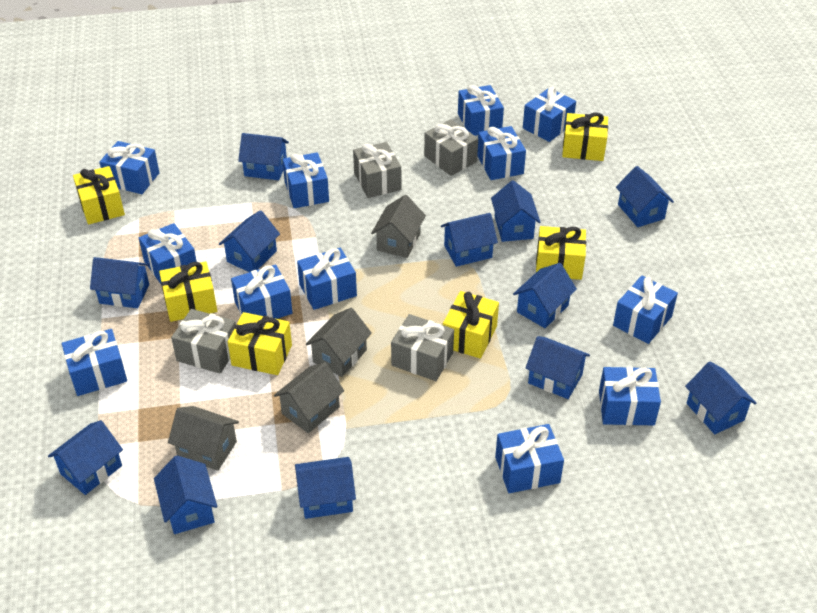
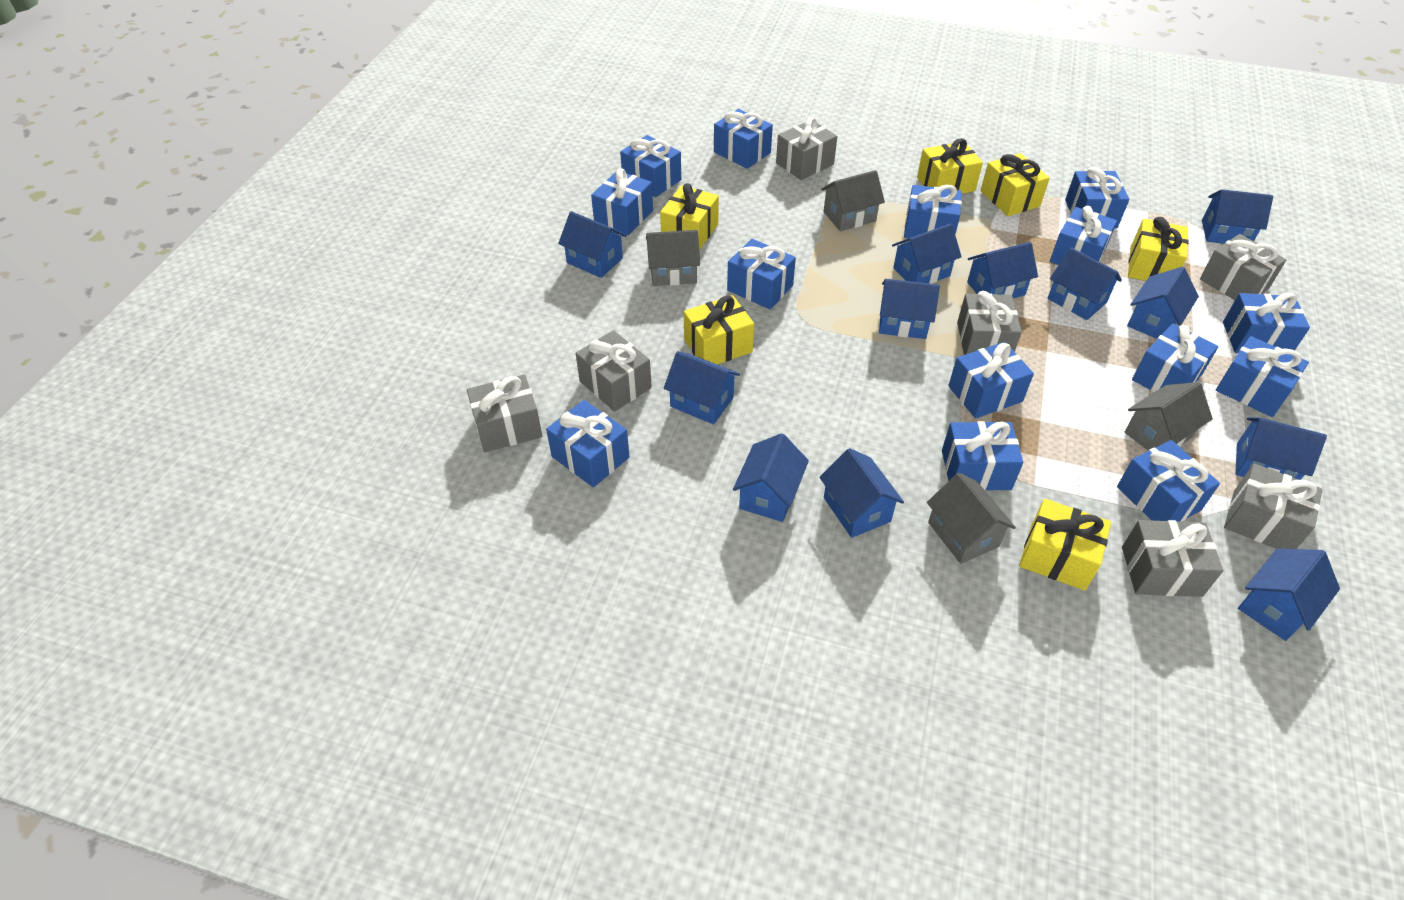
blue gift: 12 -> 14
grey gift: 4 -> 7

